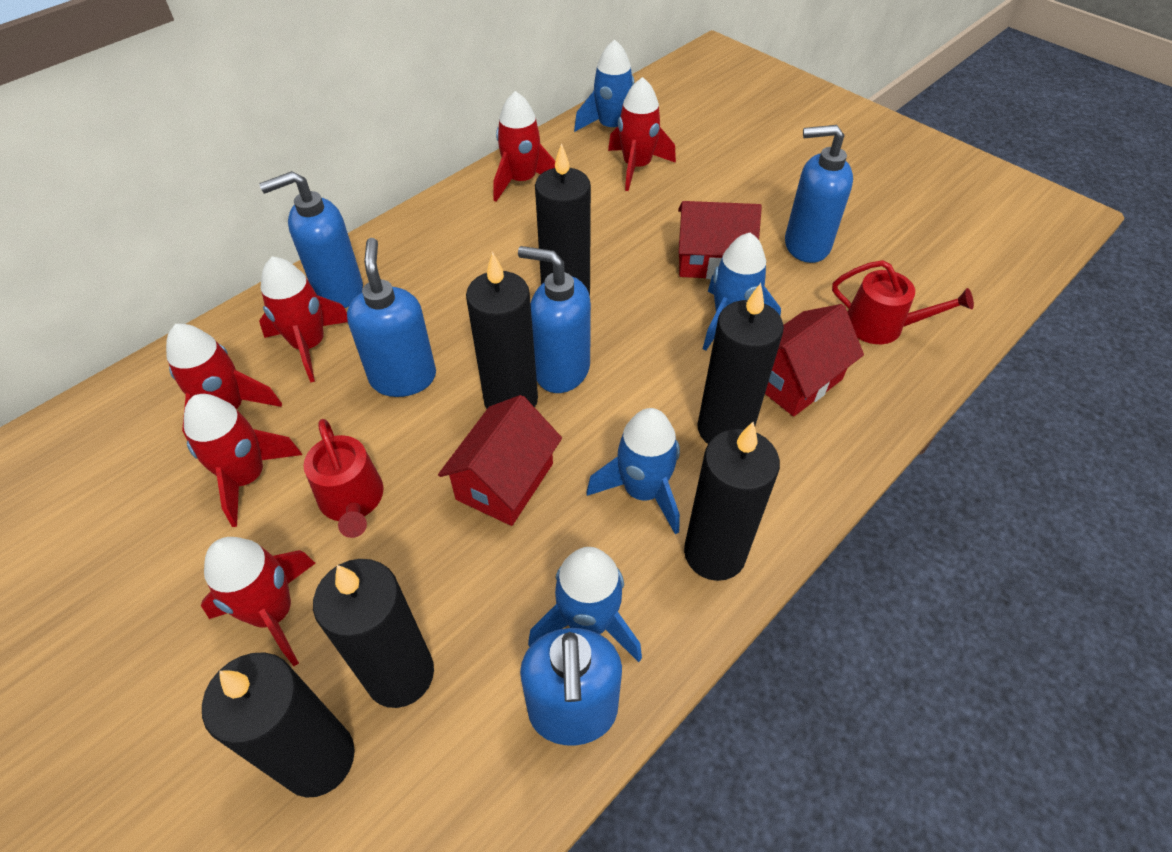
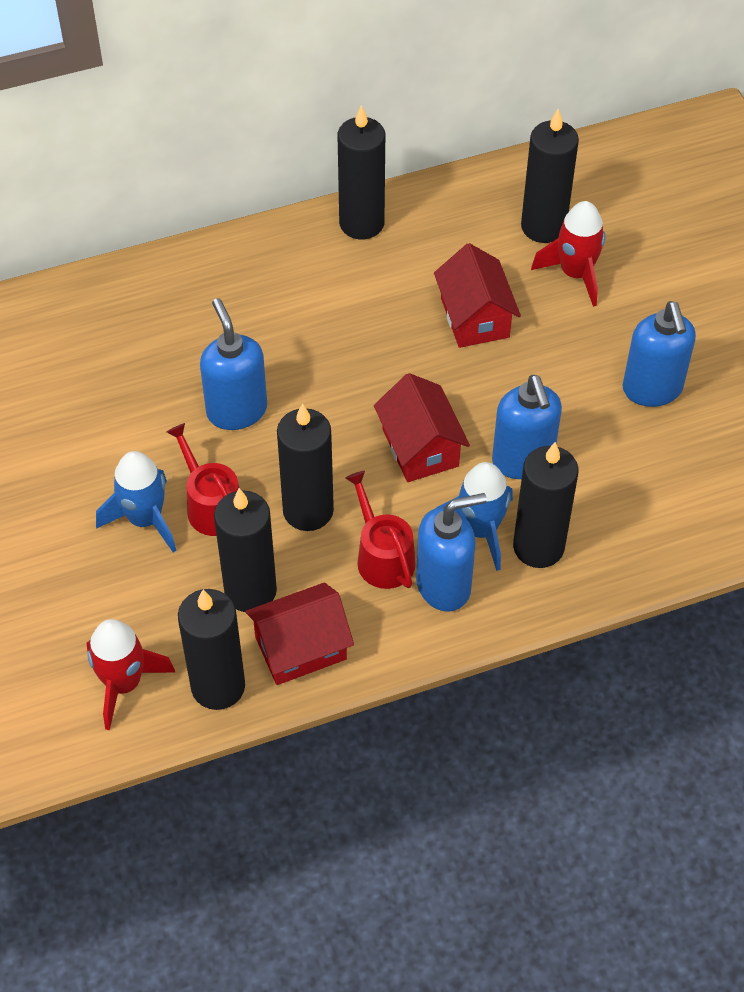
blue rocket: 4 -> 2
blue soap dispenser: 5 -> 4
red rocket: 6 -> 2

